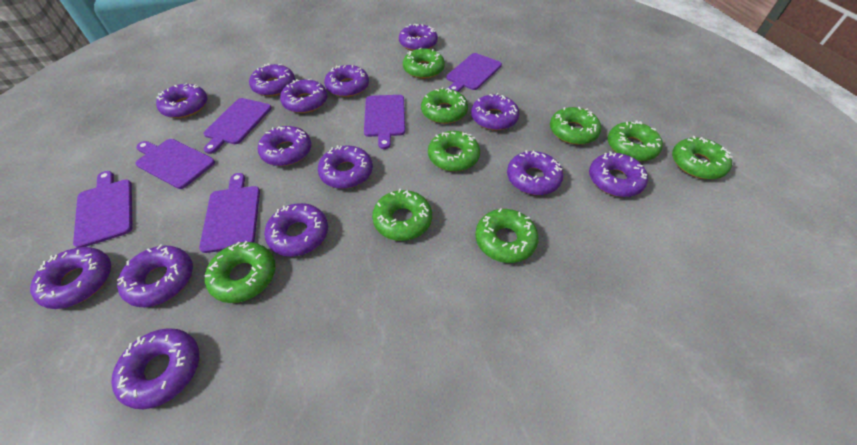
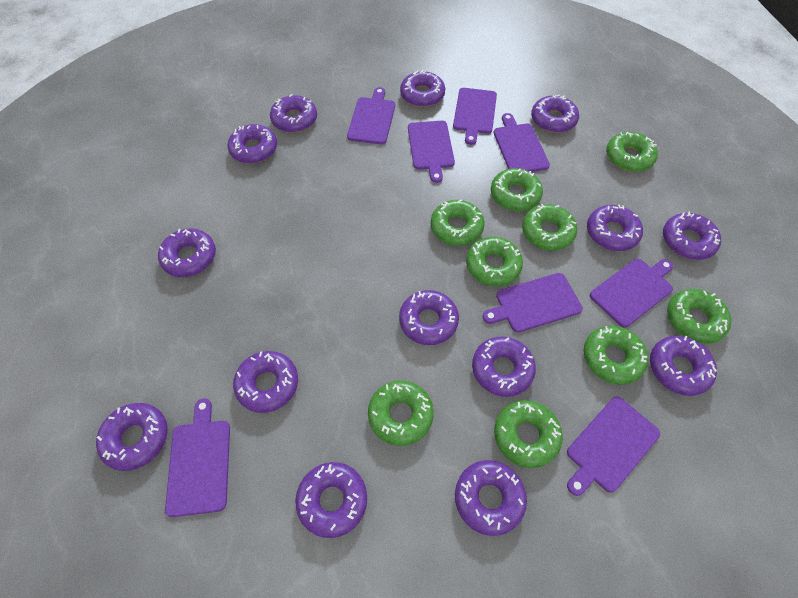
purple cutting board: 6 -> 8

